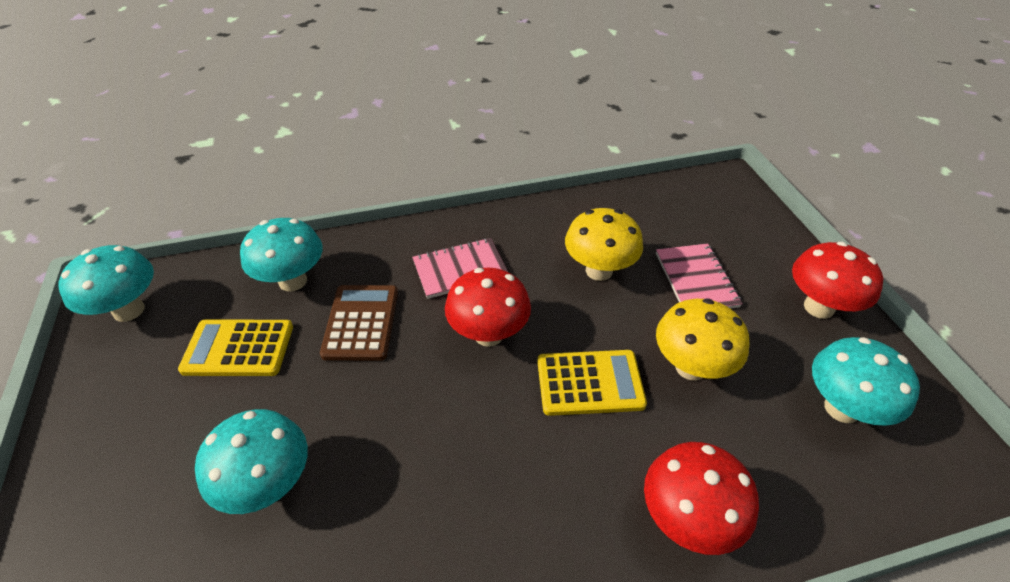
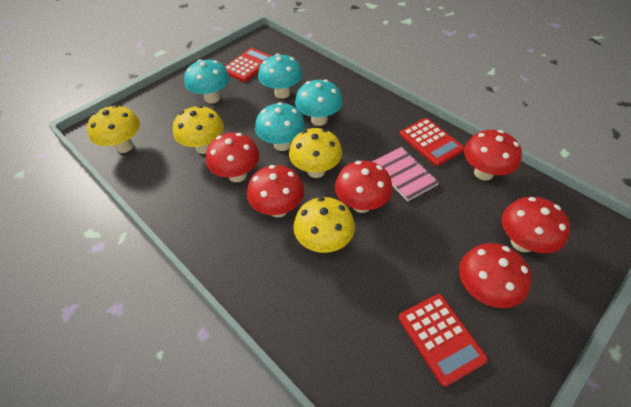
brown calculator: 1 -> 0
pink notebook: 2 -> 1
red calculator: 0 -> 3
red mushroom: 3 -> 6
yellow calculator: 2 -> 0
yellow mushroom: 2 -> 4

